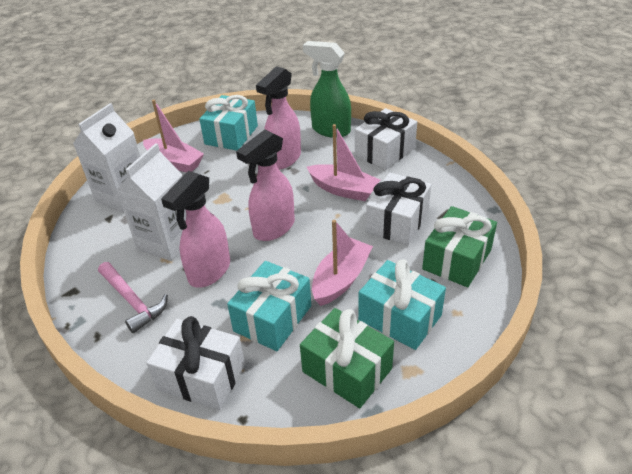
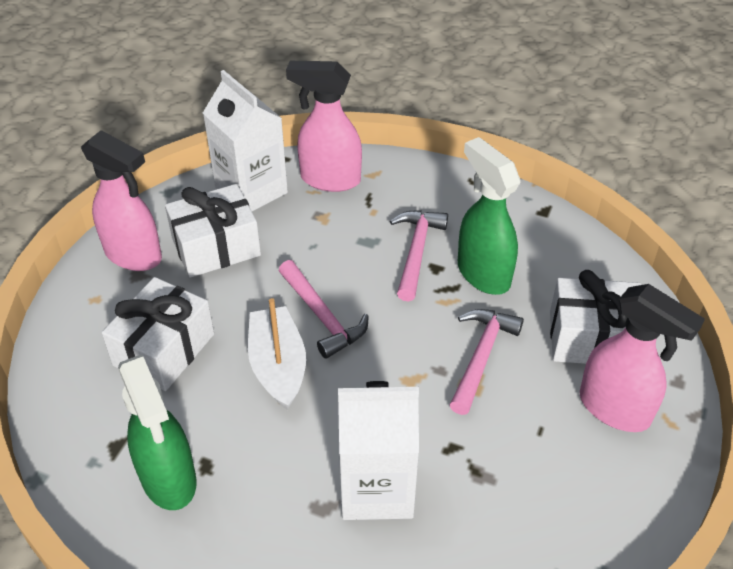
green gift: 2 -> 0
green spray bottle: 1 -> 2
pink boat: 3 -> 0
pink hammer: 1 -> 3
turquoise gift: 3 -> 0
white boat: 0 -> 1

